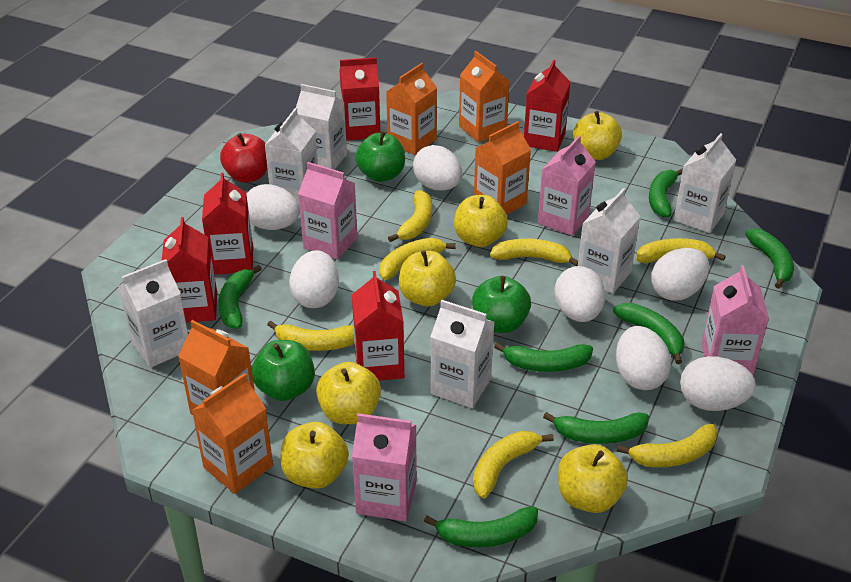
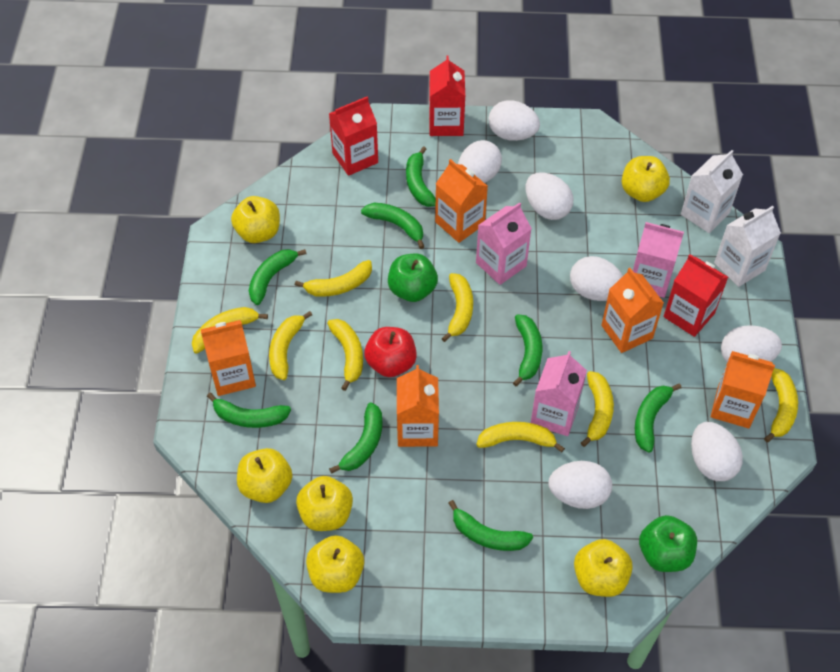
green apple: 3 -> 2
green banana: 7 -> 8
pink carton: 4 -> 3
red carton: 5 -> 3
white carton: 6 -> 2
yellow banana: 7 -> 8

